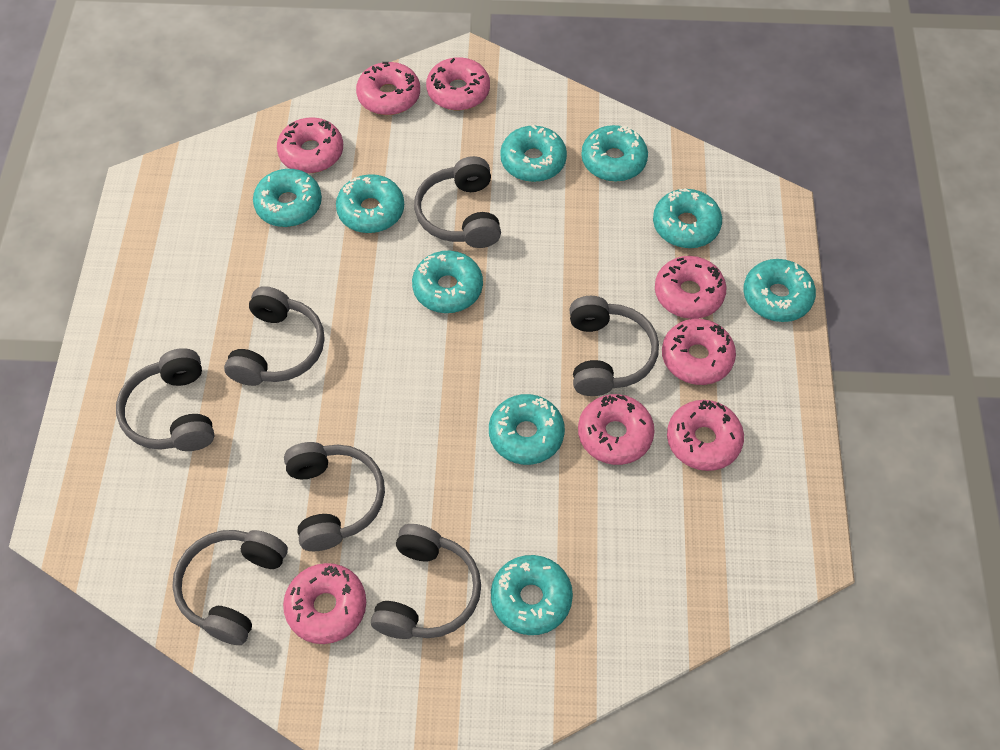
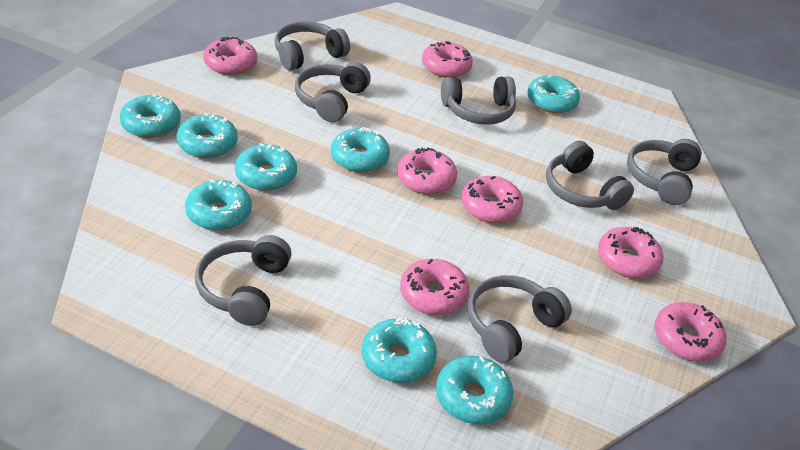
pink donut: 8 -> 7
turquoise donut: 9 -> 8

